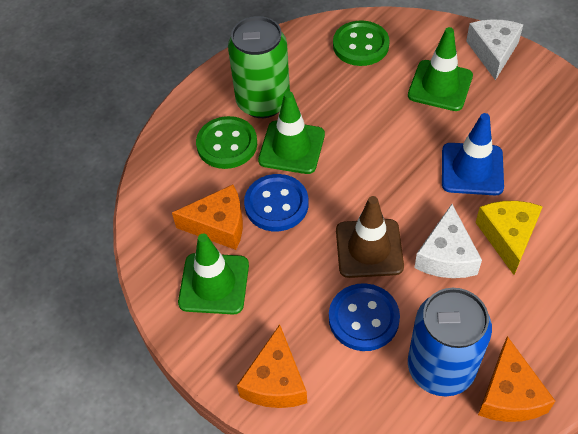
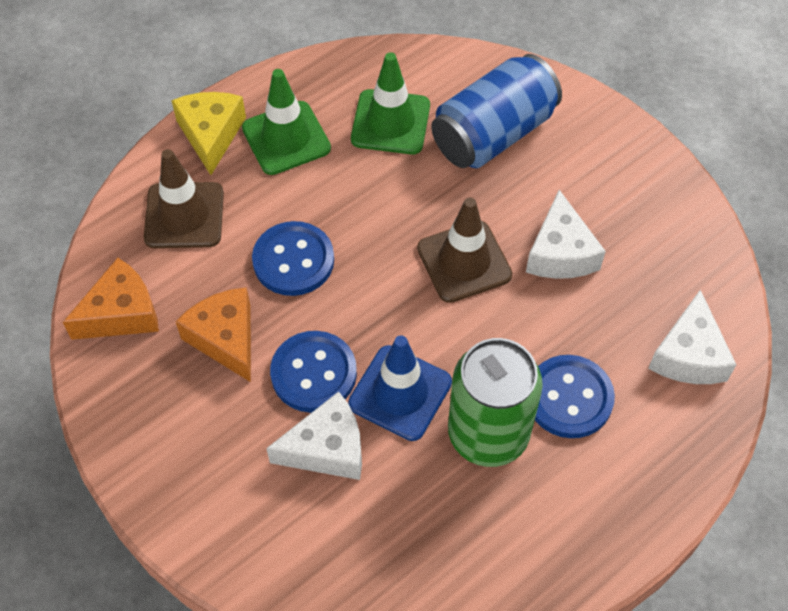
blue button: 2 -> 3
brown traffic cone: 1 -> 2
green button: 2 -> 0
green traffic cone: 3 -> 2
orange cheese: 3 -> 2
white cheese: 2 -> 3

